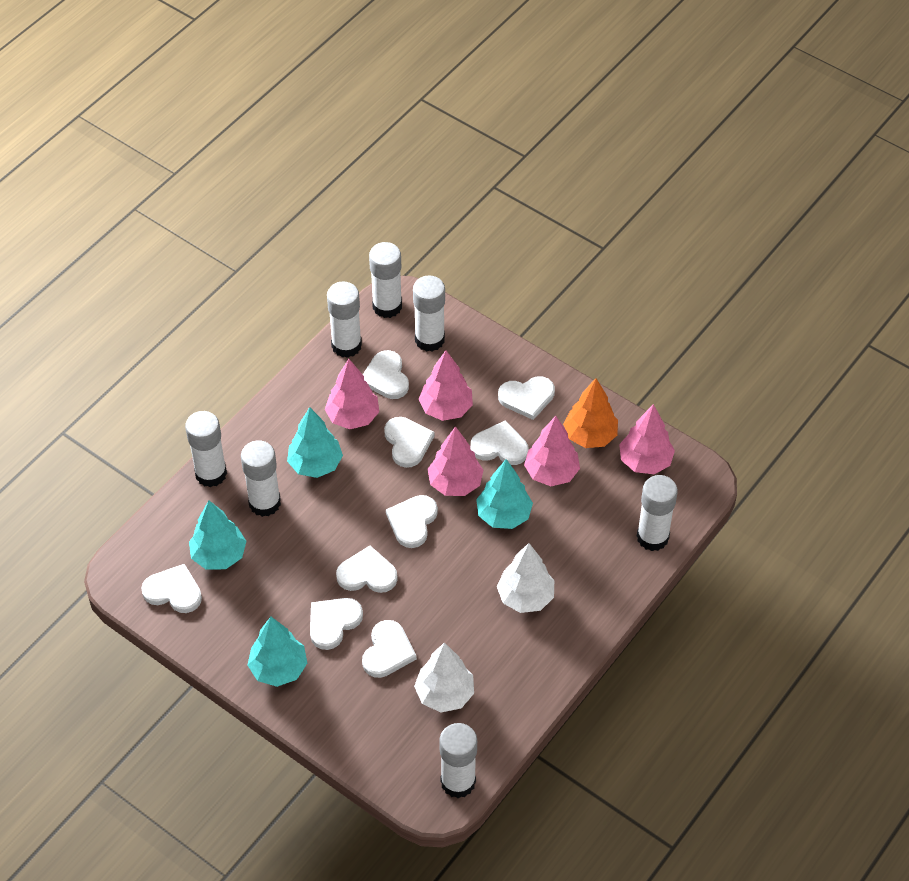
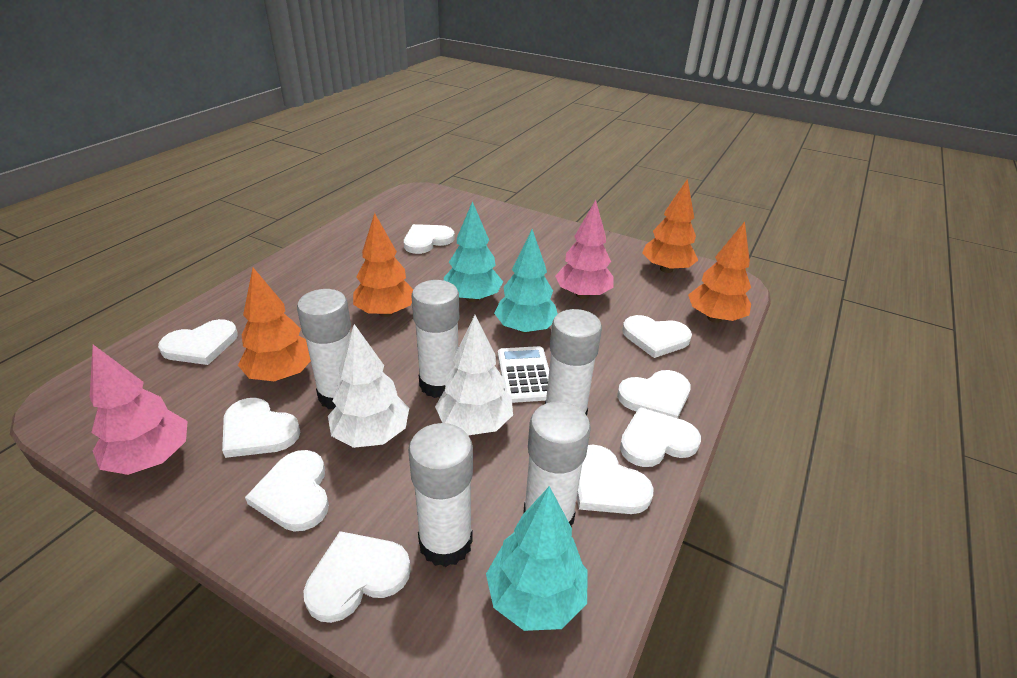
orange tree: 1 -> 4
pink tree: 5 -> 2
turquoise tree: 4 -> 3
white calculator: 0 -> 1
white glue stick: 7 -> 5

